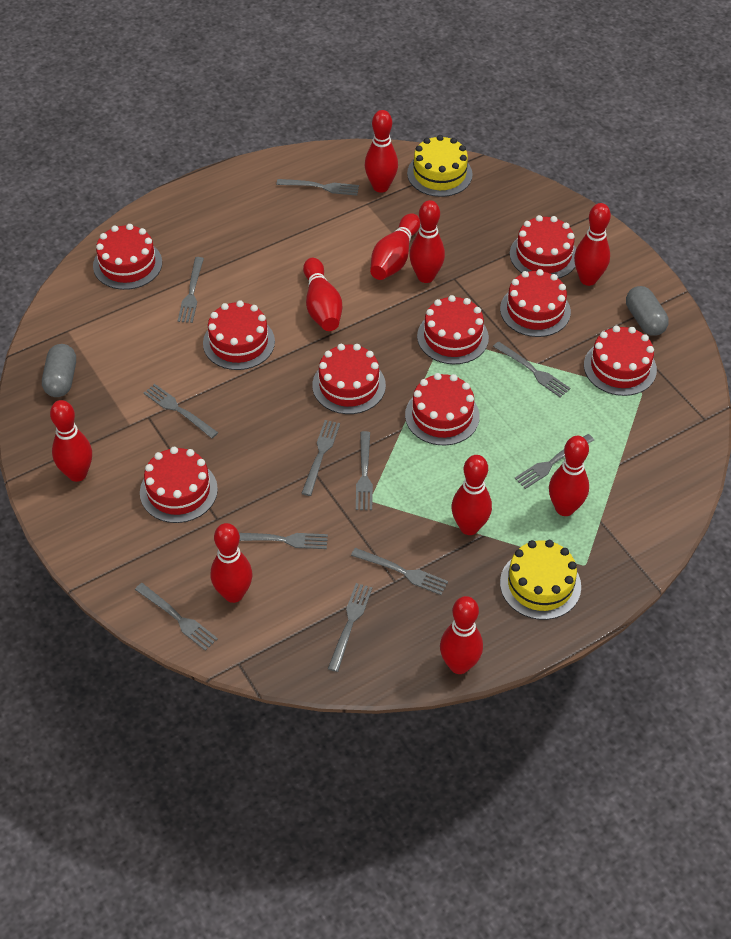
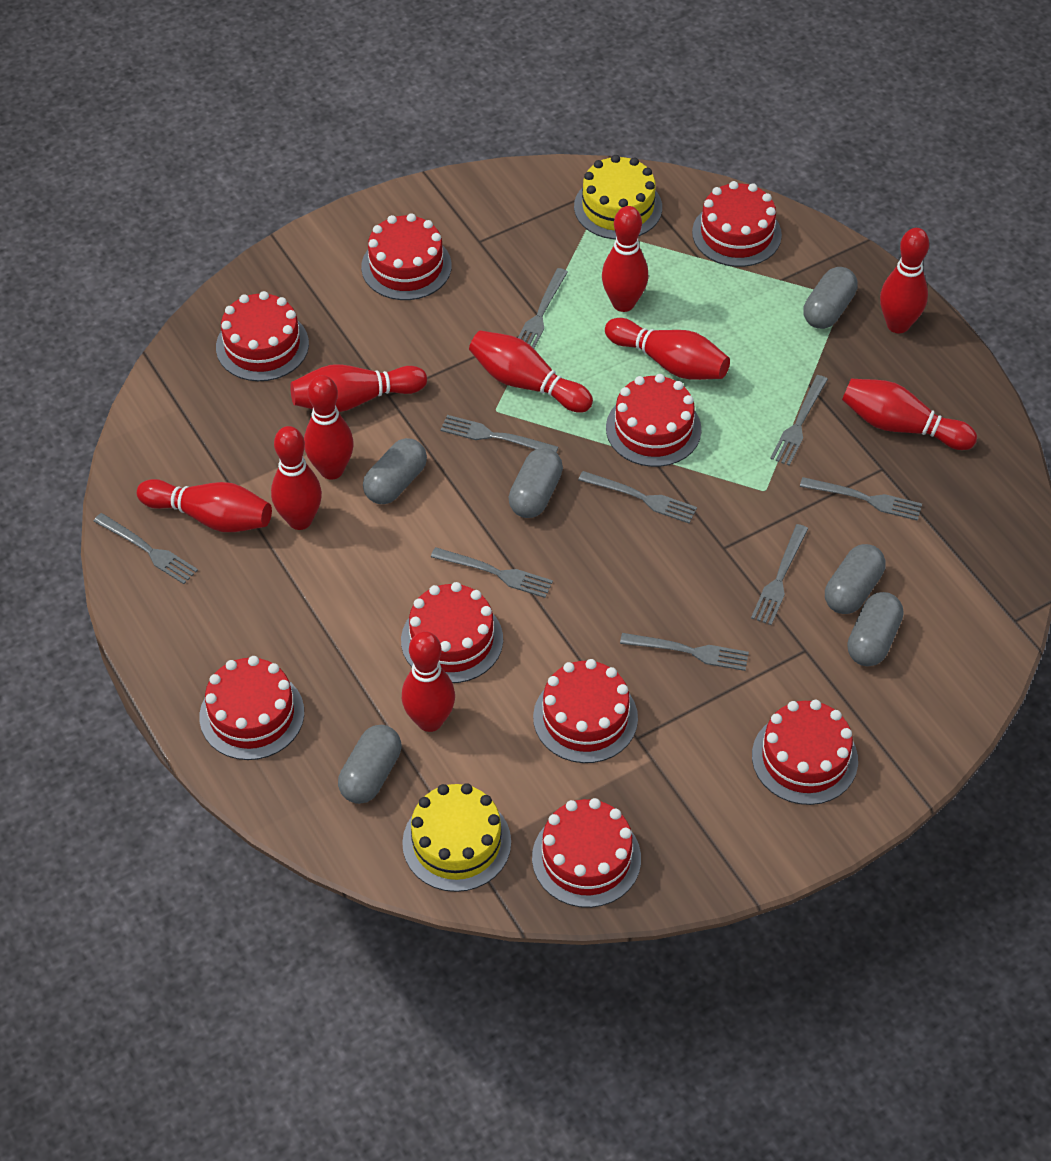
grey capsule: 2 -> 6
grey fork: 11 -> 9

